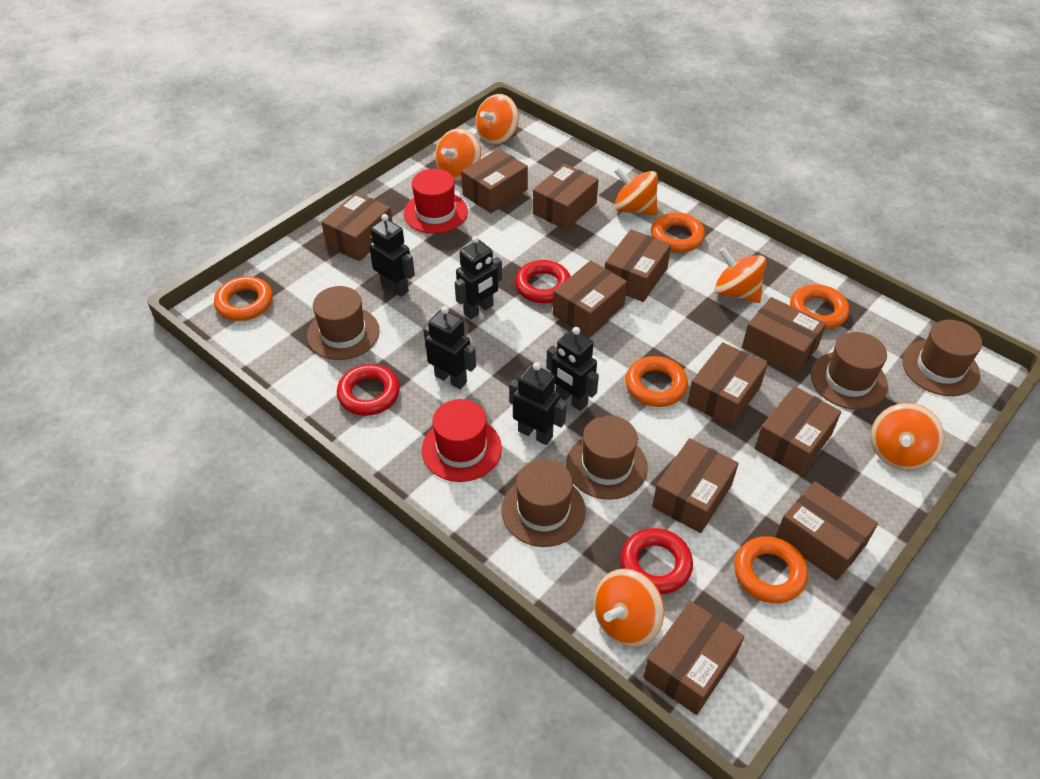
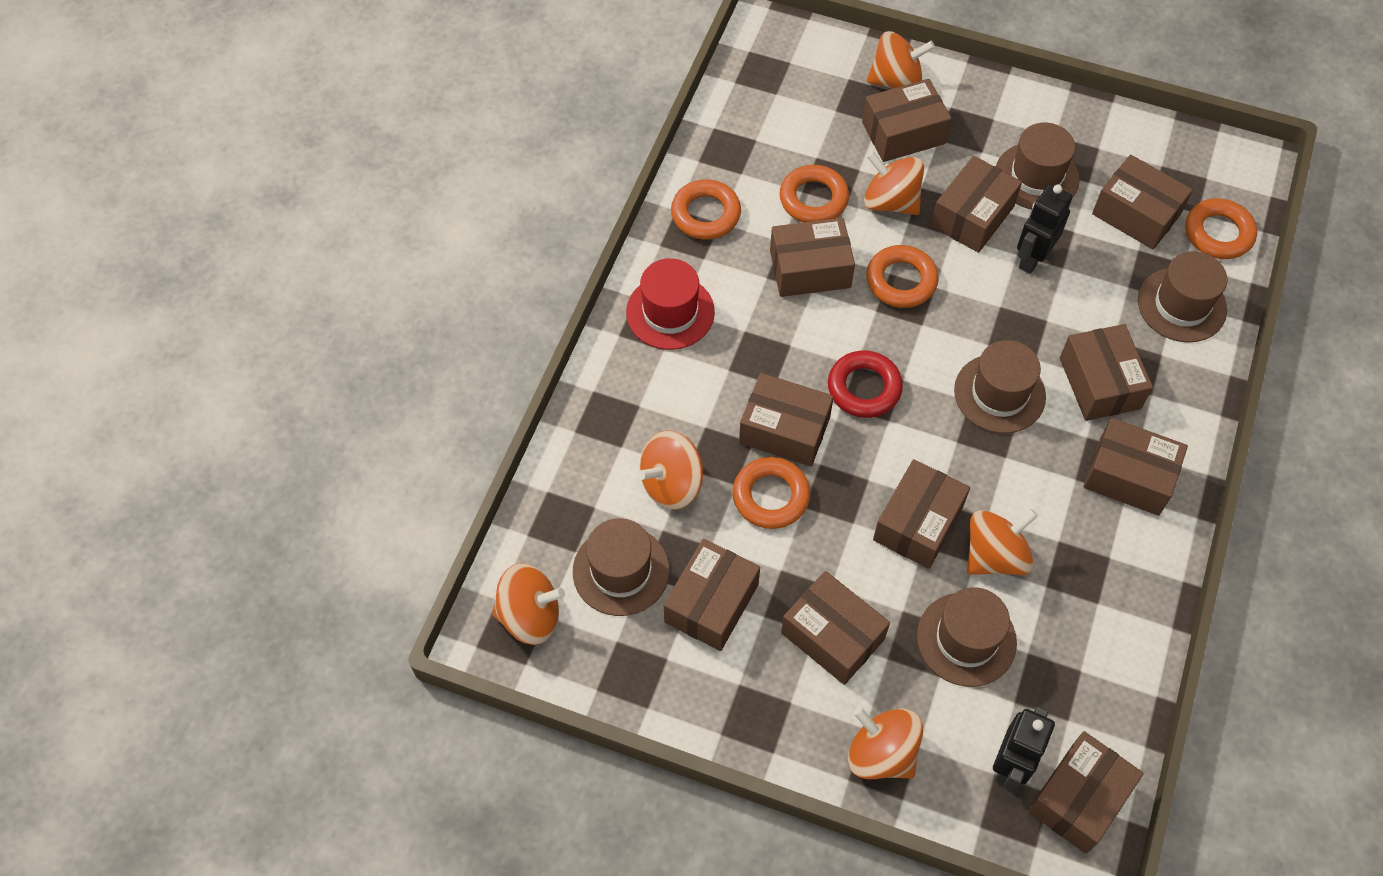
black robot: 5 -> 2
red hat: 2 -> 1
red ring: 3 -> 1

